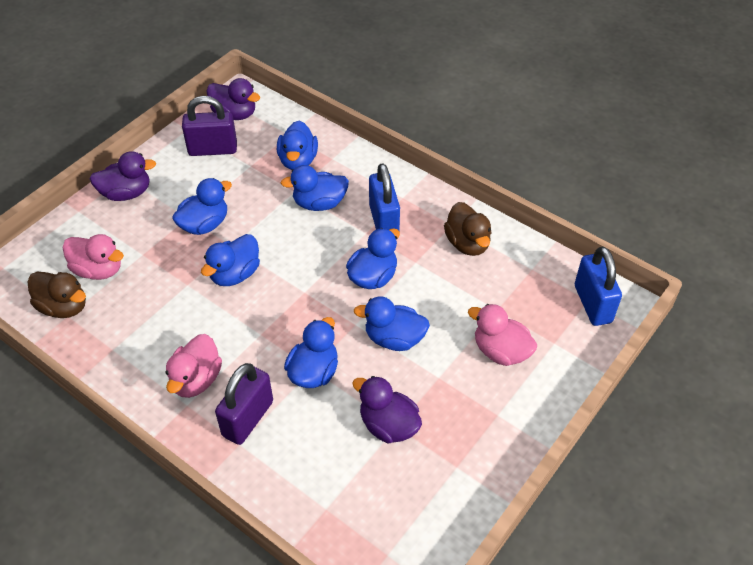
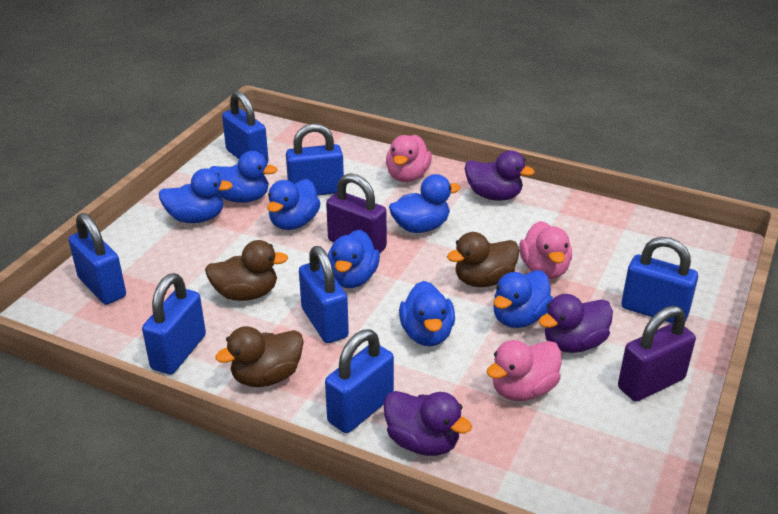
blue padlock: 2 -> 7
brown duck: 2 -> 3

